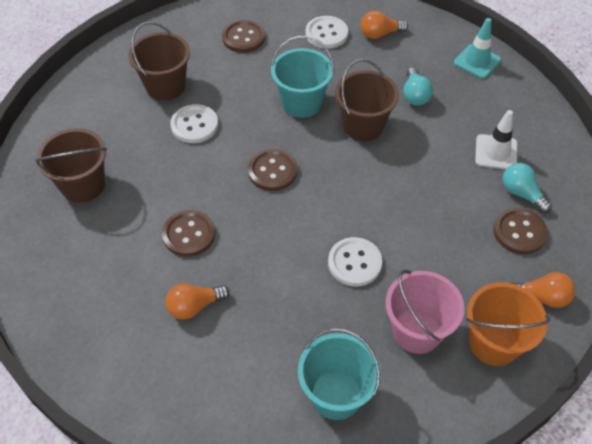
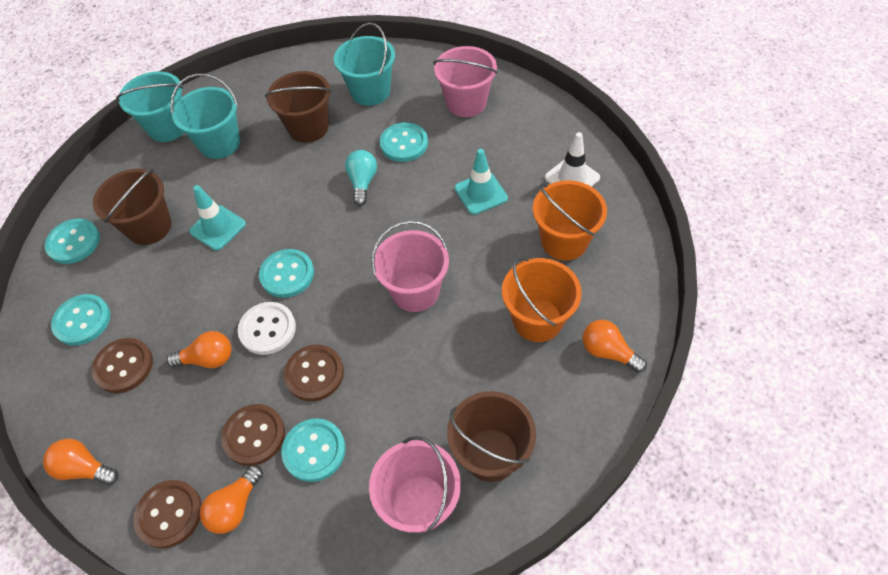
orange bucket: 1 -> 2
orange light bulb: 3 -> 4
pink bucket: 1 -> 3
turquoise bucket: 2 -> 3
turquoise button: 0 -> 5
turquoise light bulb: 2 -> 1
turquoise traffic cone: 1 -> 2
white button: 3 -> 1

